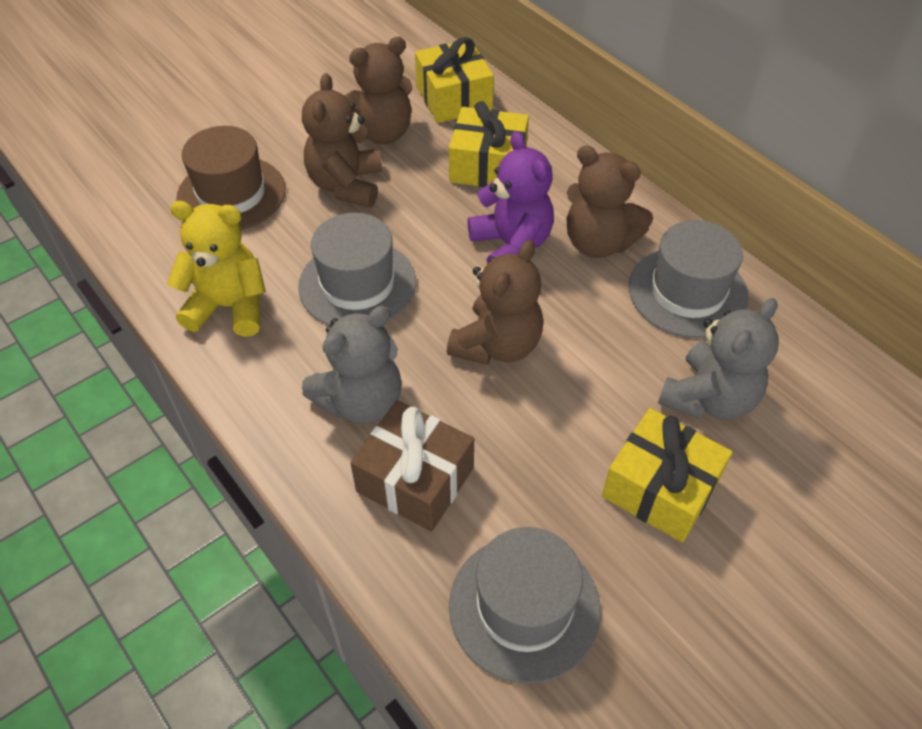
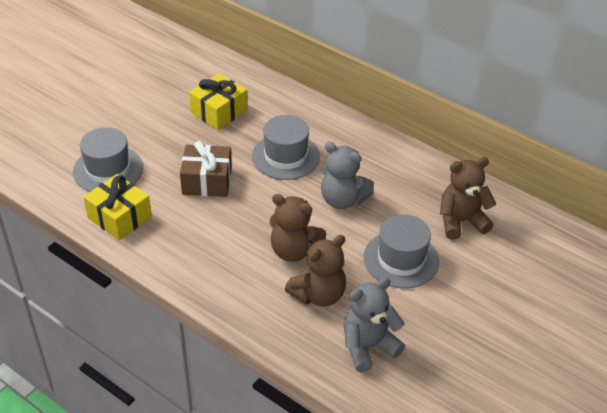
brown hat: 1 -> 0
brown teddy bear: 4 -> 3
purple teddy bear: 1 -> 0
yellow gift: 3 -> 2
yellow teddy bear: 1 -> 0

